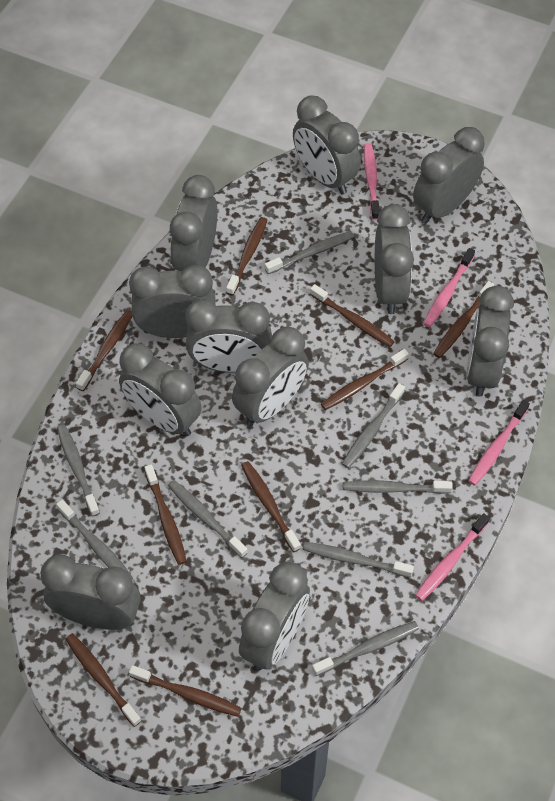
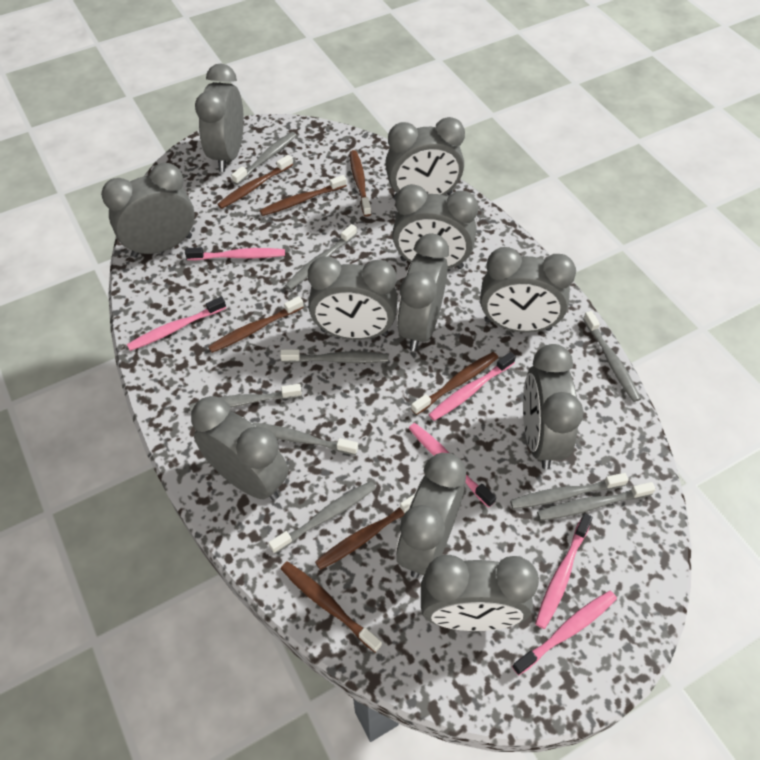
brown toothbrush: 9 -> 7
grey toothbrush: 8 -> 9
pink toothbrush: 4 -> 6

